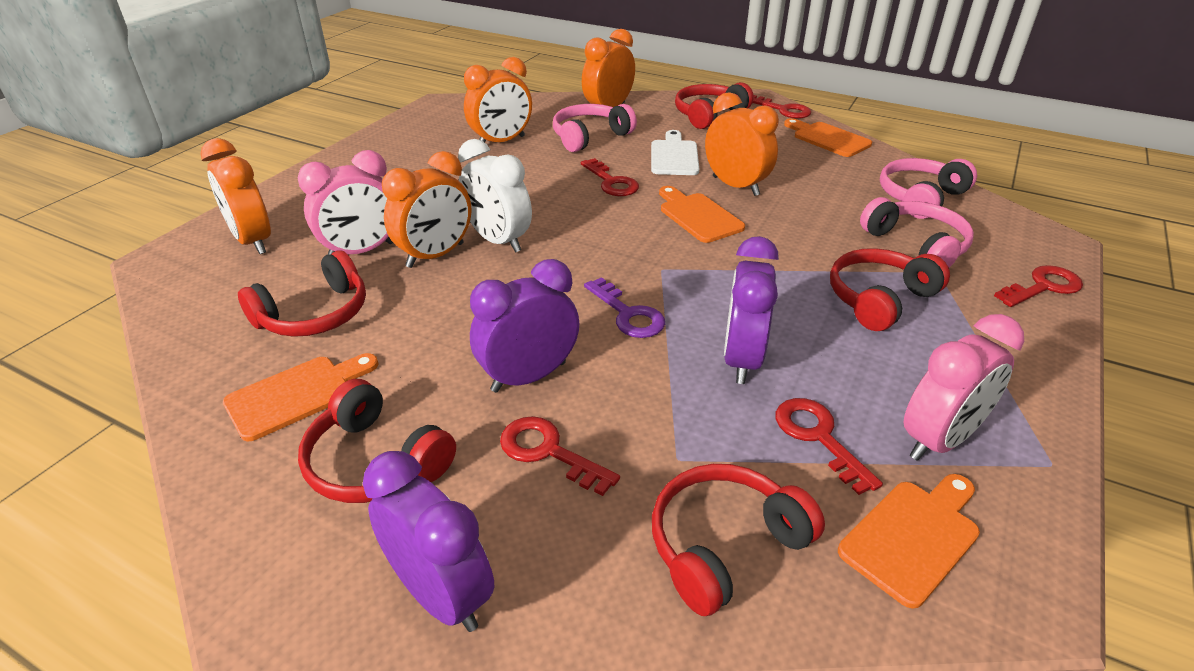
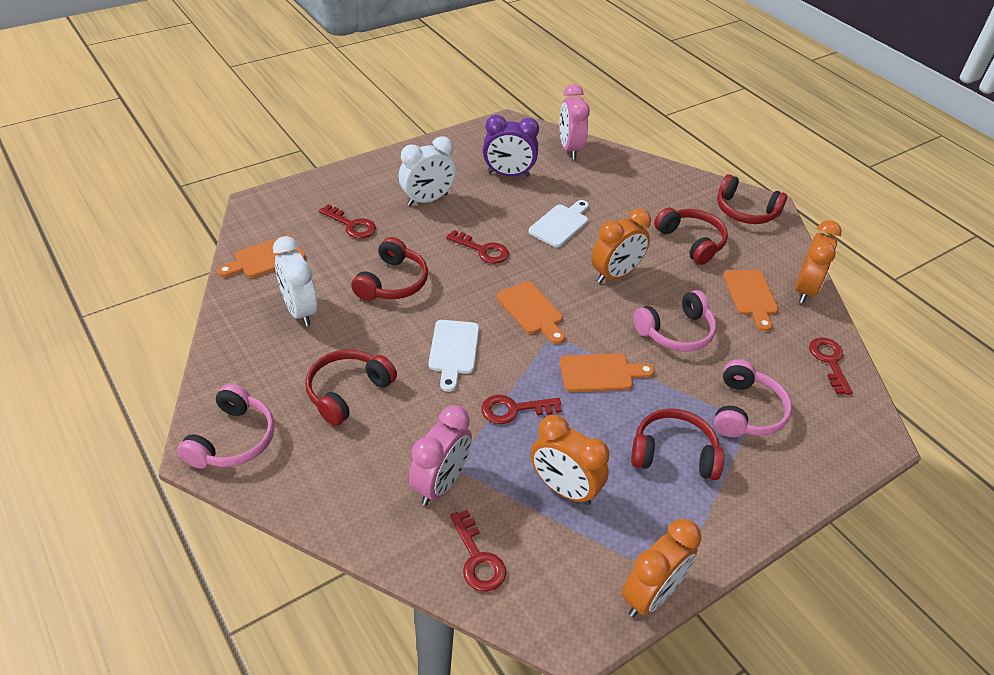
orange clock: 5 -> 4
purple clock: 3 -> 1
purple key: 1 -> 0
white clock: 1 -> 2
white cutting board: 1 -> 2

